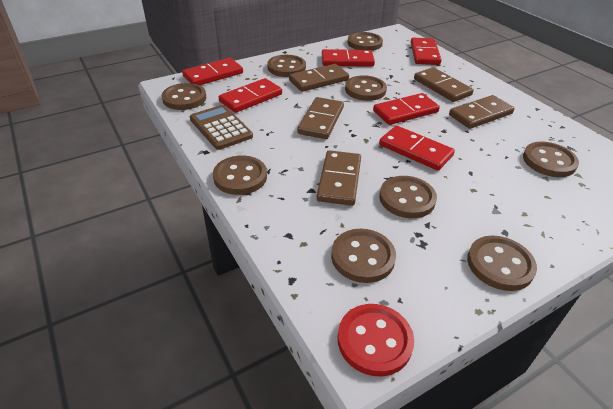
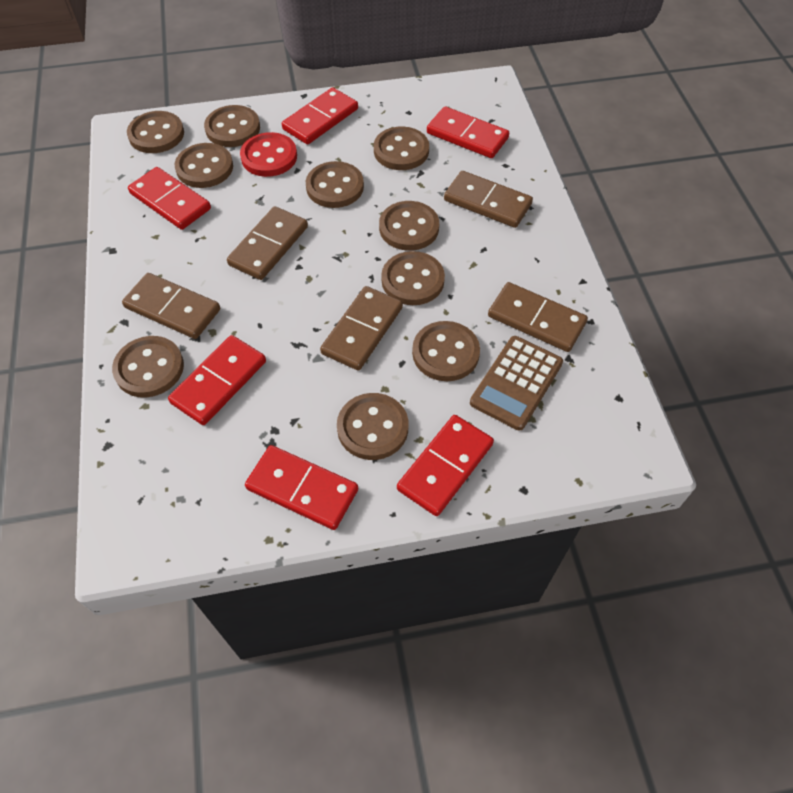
brown button: 9 -> 10

